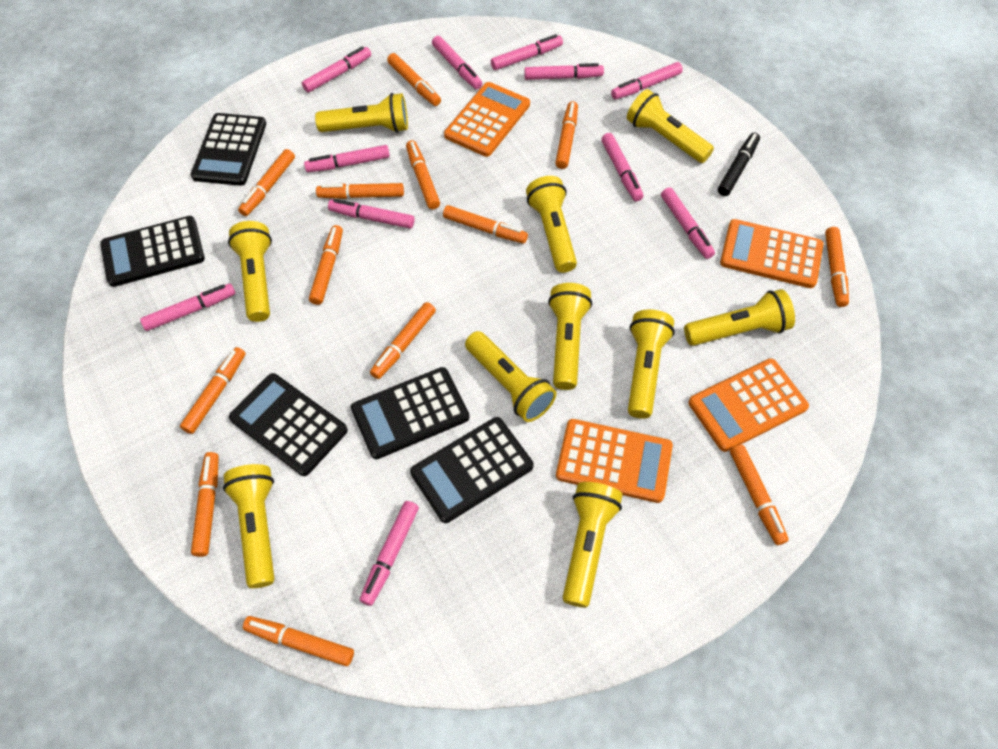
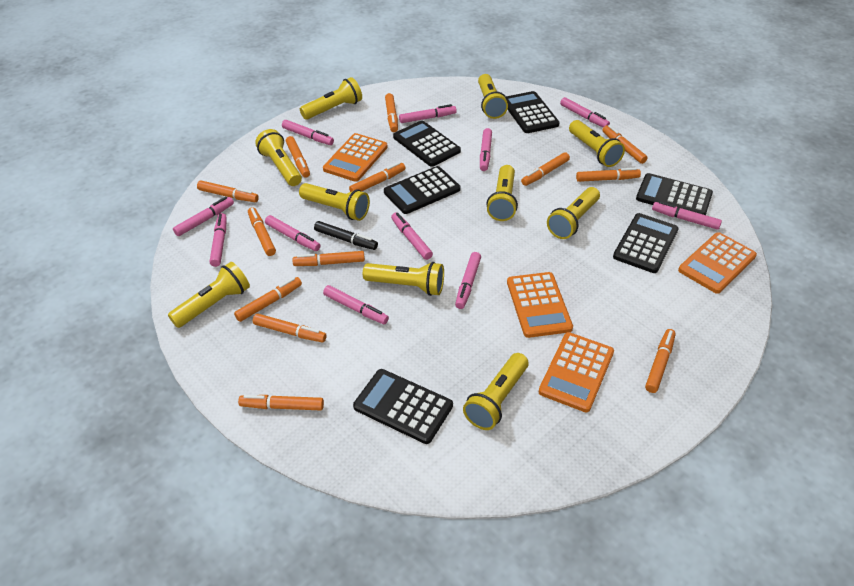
black calculator: 5 -> 6

